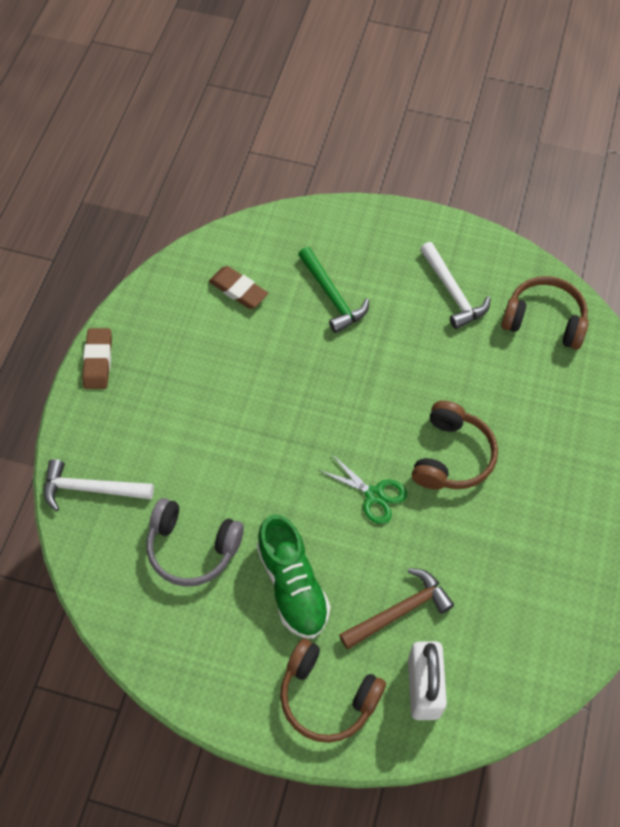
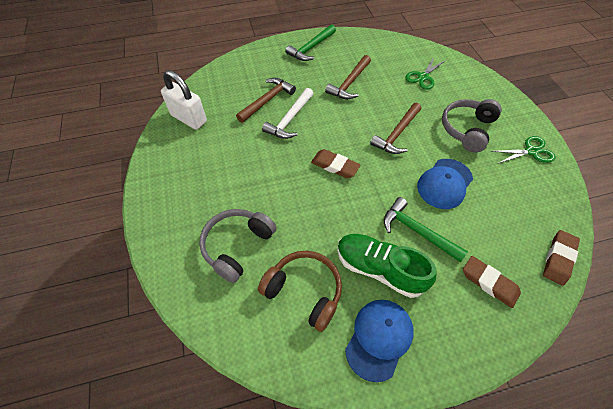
blue cap: 0 -> 2
brown eraser: 2 -> 3
brown hammer: 1 -> 3
brown headphones: 3 -> 1
green hammer: 1 -> 2
green scissors: 1 -> 2
grey headphones: 1 -> 2
white hammer: 2 -> 1

